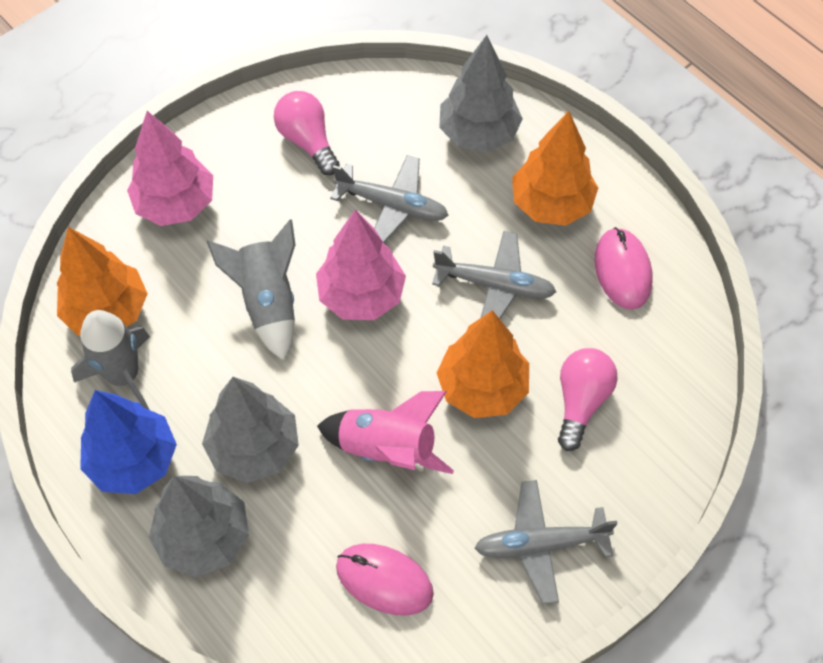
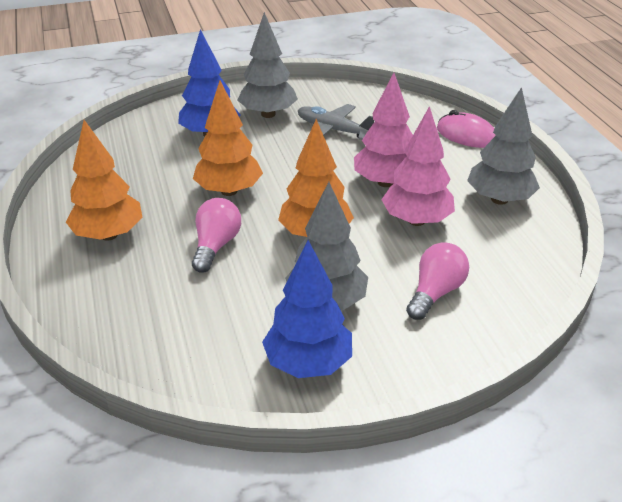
blue tree: 1 -> 2
grey plane: 3 -> 1
grey rocket: 2 -> 0
pink mouse: 2 -> 1
pink rocket: 1 -> 0

